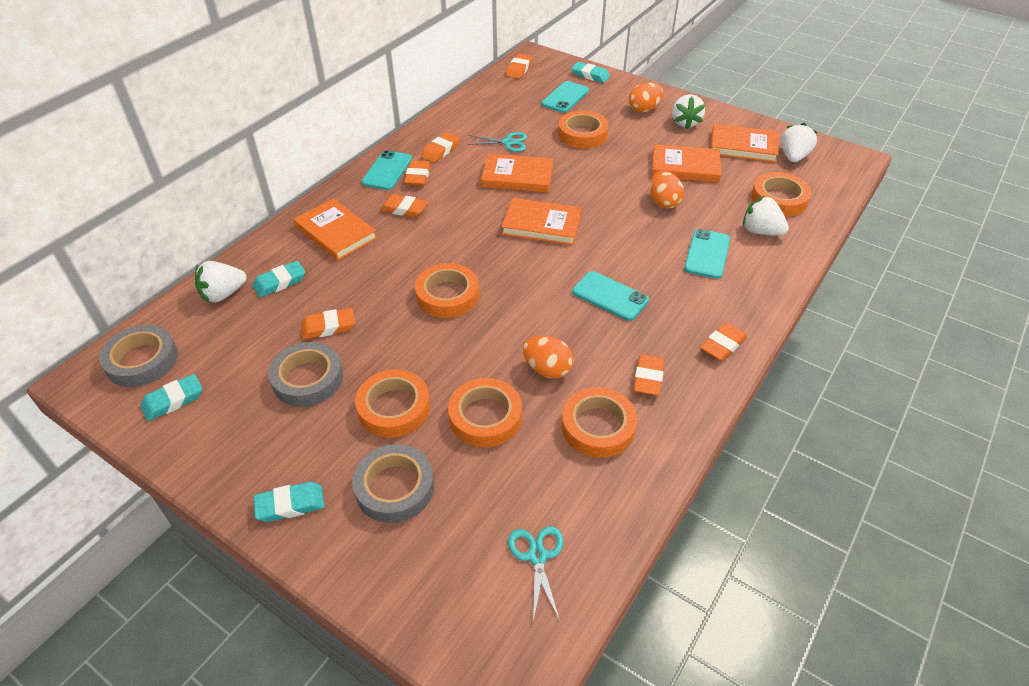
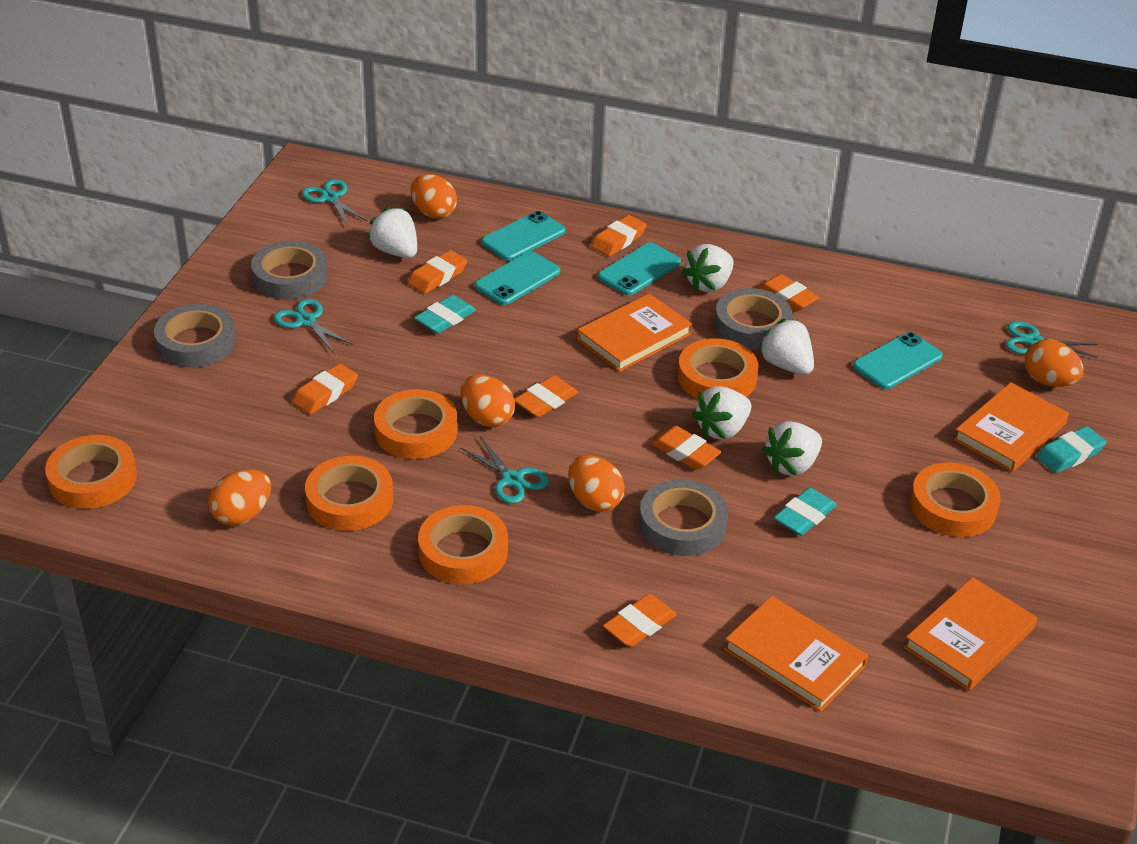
grey tape: 3 -> 4
orange book: 5 -> 4
orange egg: 3 -> 5
turquoise eraser: 4 -> 3
turquoise scissors: 2 -> 4
white strawberry: 4 -> 5

